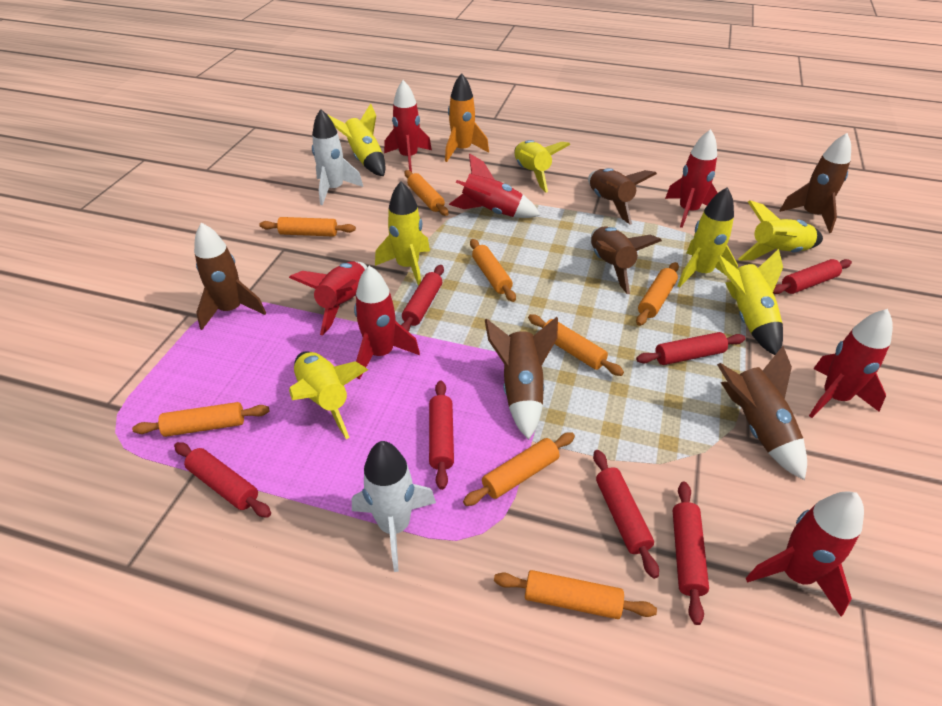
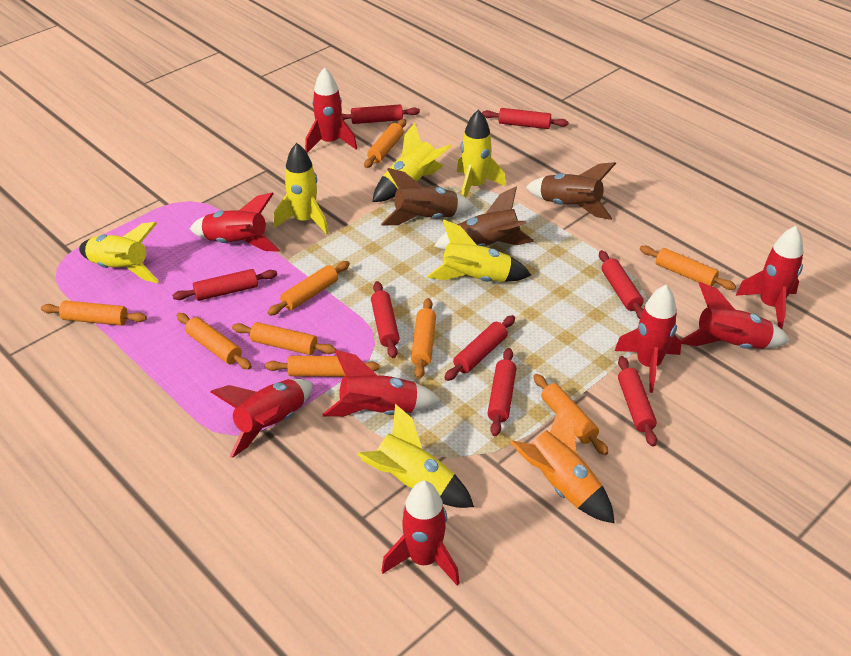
brown rocket: 6 -> 3
orange rolling pin: 8 -> 9
red rocket: 7 -> 8
red rolling pin: 7 -> 8
white rocket: 2 -> 0
yellow rocket: 7 -> 6

